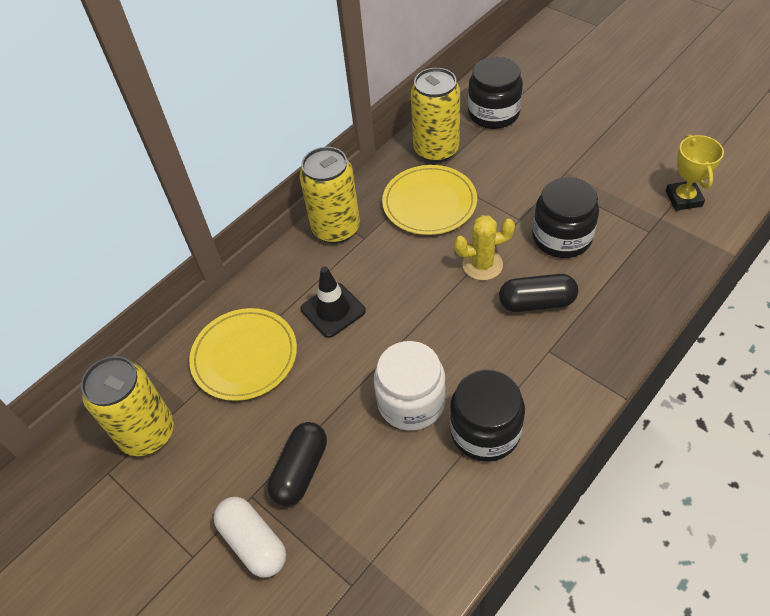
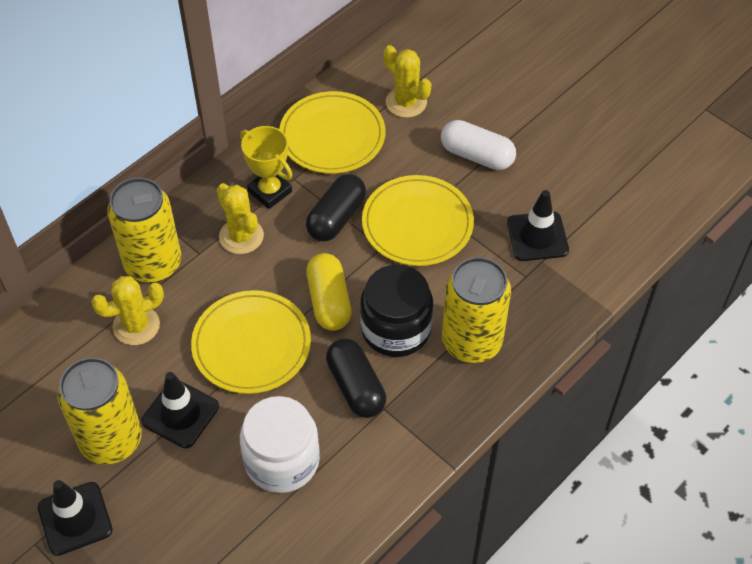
black jar: 3 -> 1
black traffic cone: 1 -> 3
yellow cactus: 1 -> 3
yellow capsule: 0 -> 1
yellow plate: 2 -> 3

